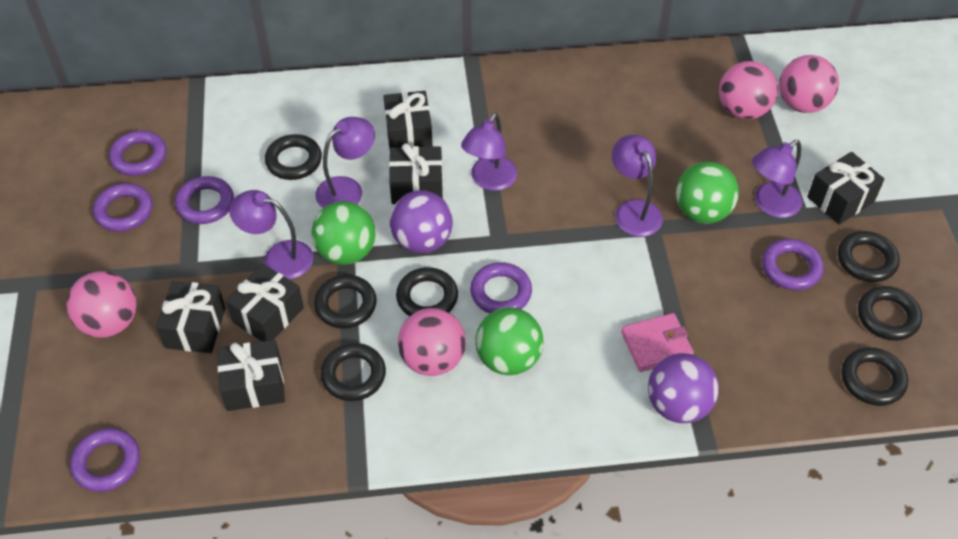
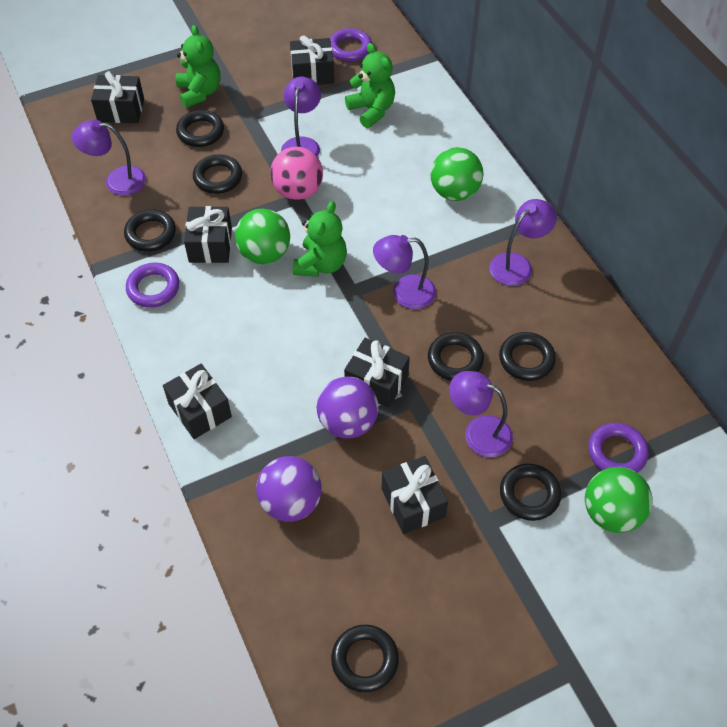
green teddy bear: 0 -> 3
pink ball: 4 -> 1
pink wallet: 1 -> 0
purple ring: 6 -> 3

